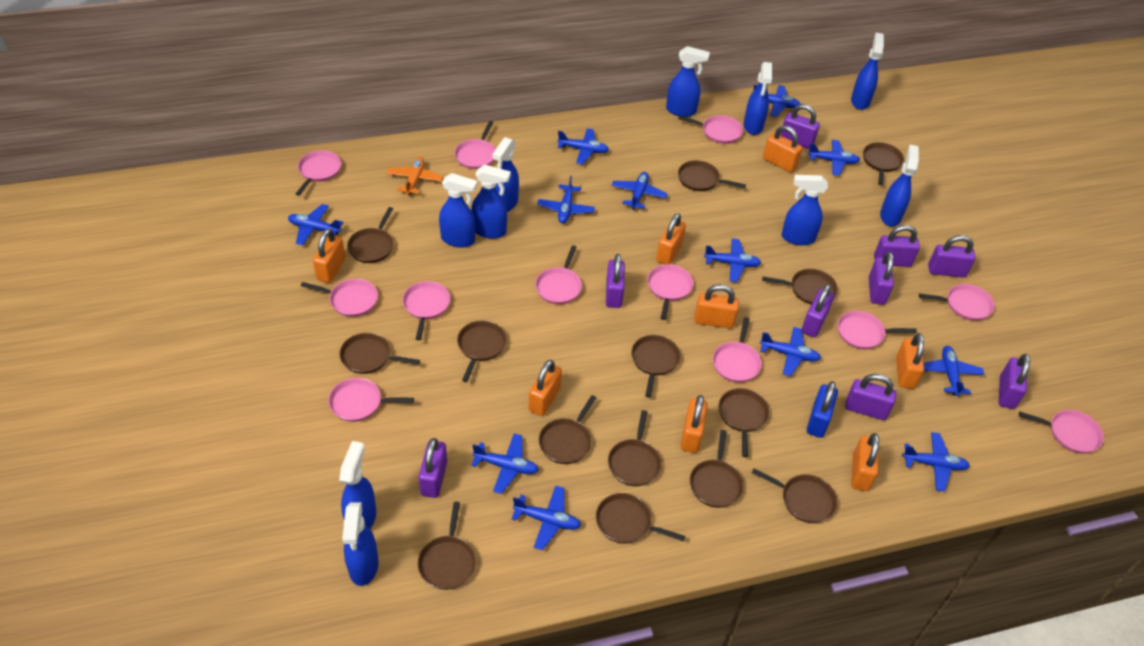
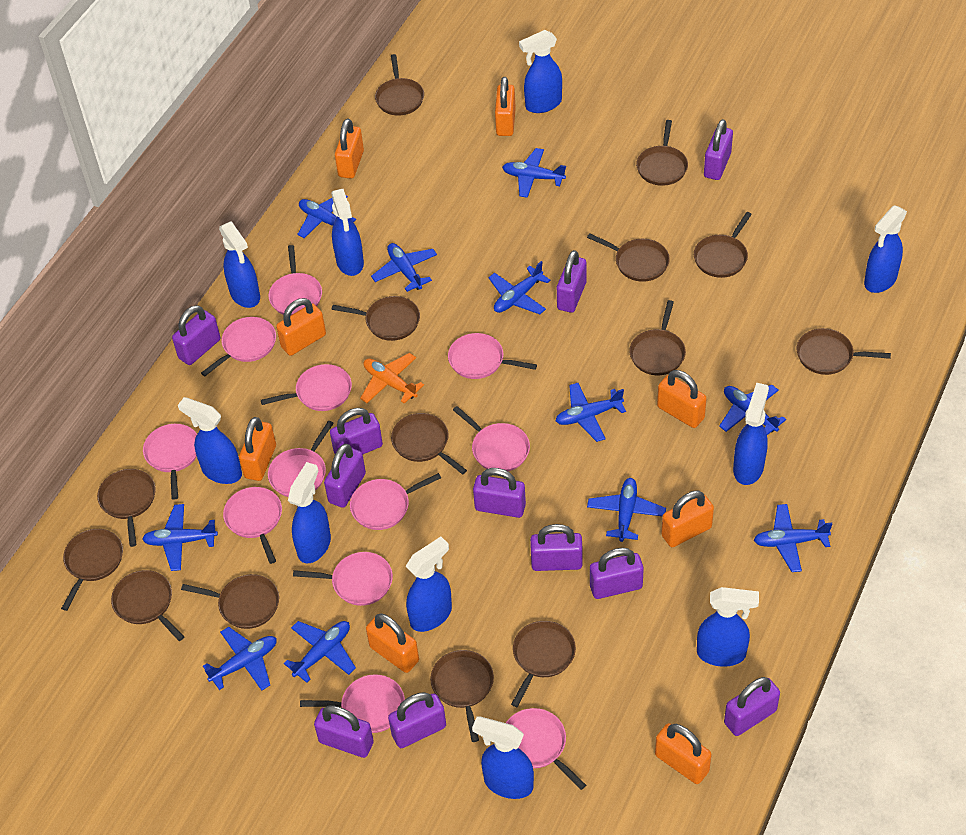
blue padlock: 1 -> 0
blue plane: 12 -> 11
purple padlock: 9 -> 11

